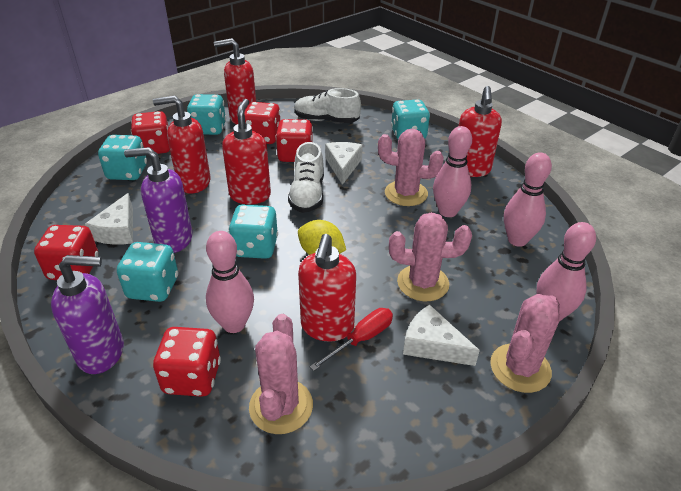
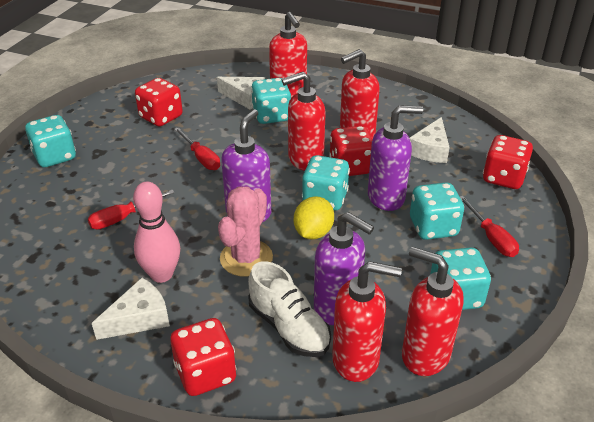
pink bowling pin: 4 -> 1
pink cactus: 4 -> 1
purple soap dispenser: 2 -> 3
red dice: 5 -> 4
red screwdriver: 1 -> 3
white shoe: 2 -> 1

